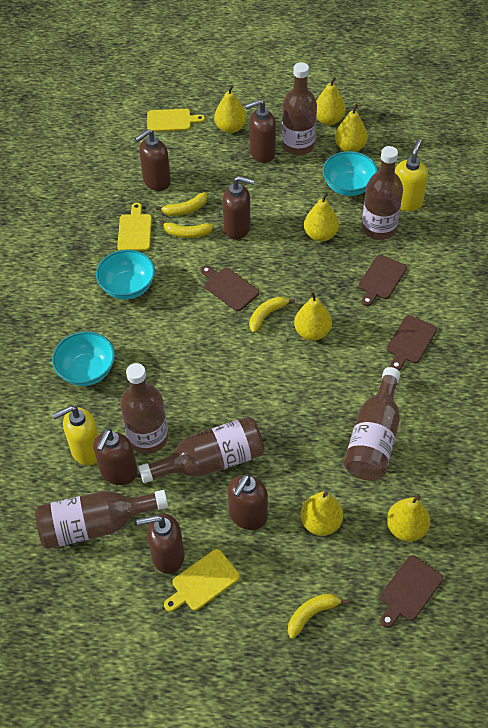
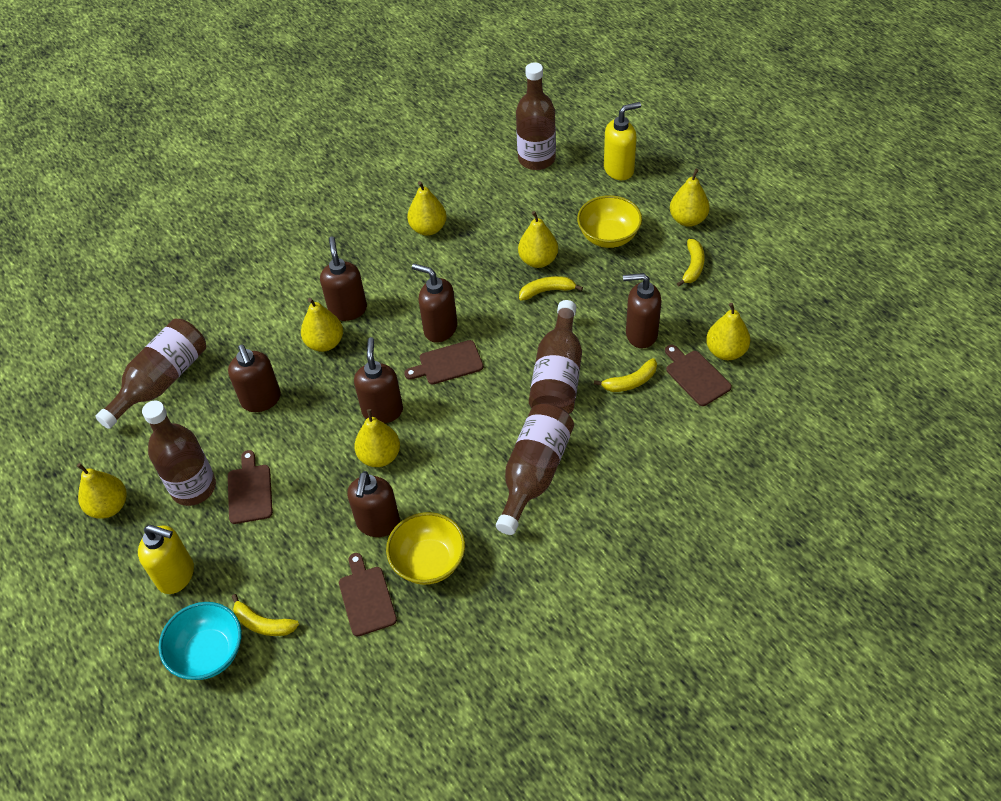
brown bottle: 6 -> 5
turquoise bowl: 3 -> 1
yellow bowl: 0 -> 2
yellow cutting board: 3 -> 0

